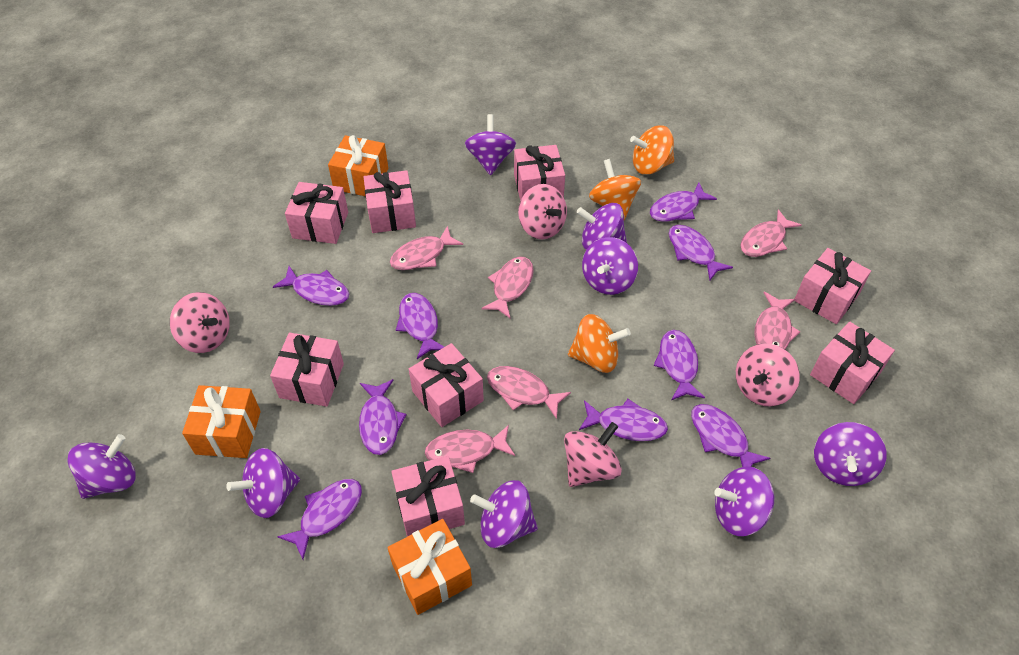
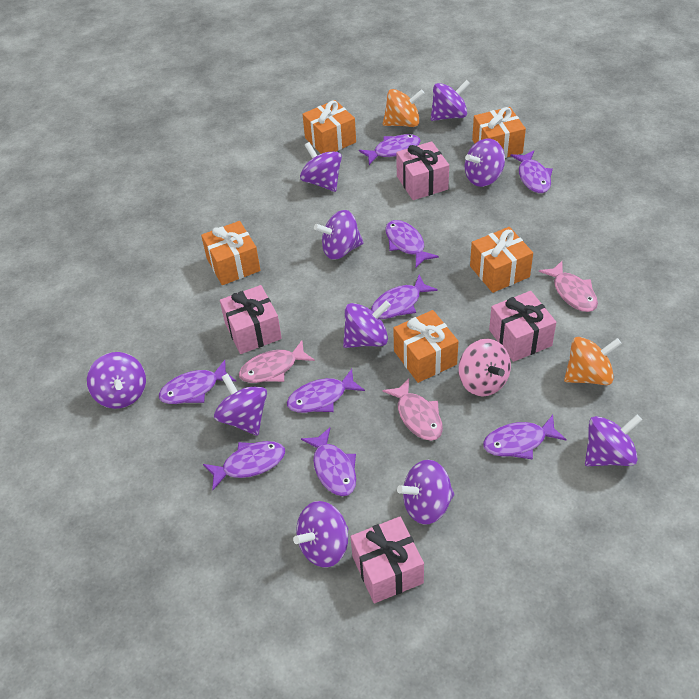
orange gift: 3 -> 5
orange spinning top: 3 -> 2
pink fish: 6 -> 3
pink gift: 8 -> 4
pink spinning top: 4 -> 1
purple spinning top: 8 -> 10

